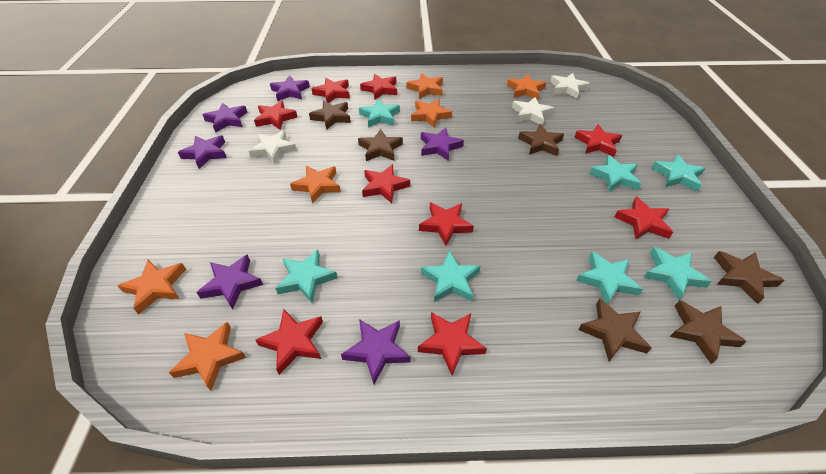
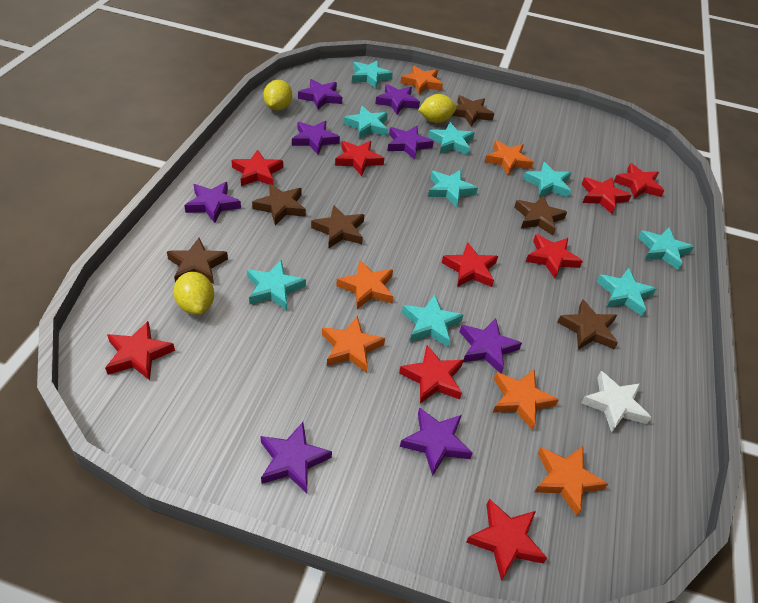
purple star: 6 -> 8
turquoise star: 7 -> 9
white star: 3 -> 1
yellow lemon: 0 -> 3

